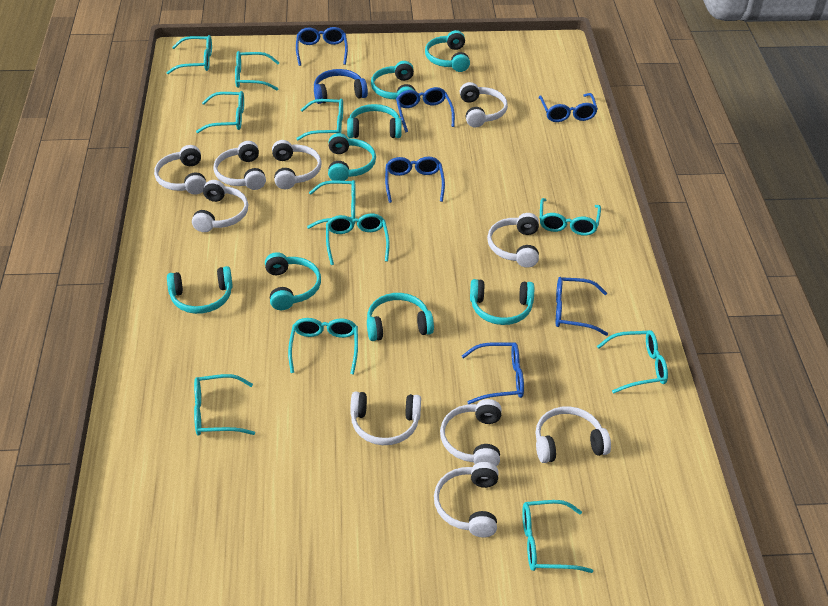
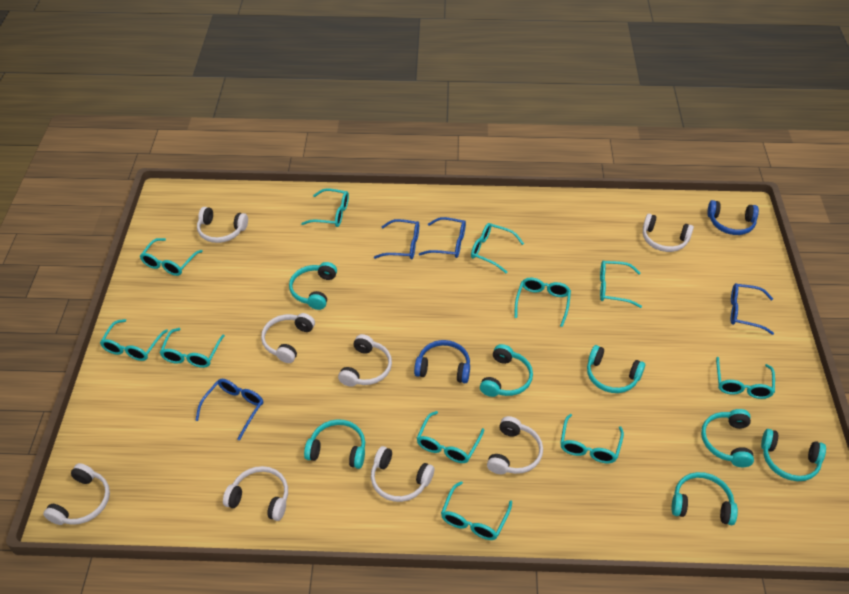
blue glasses: 6 -> 4
blue headphones: 1 -> 2
turquoise headphones: 8 -> 7
white headphones: 10 -> 8

